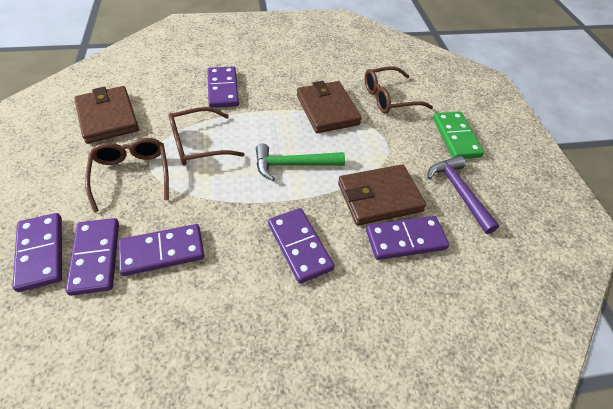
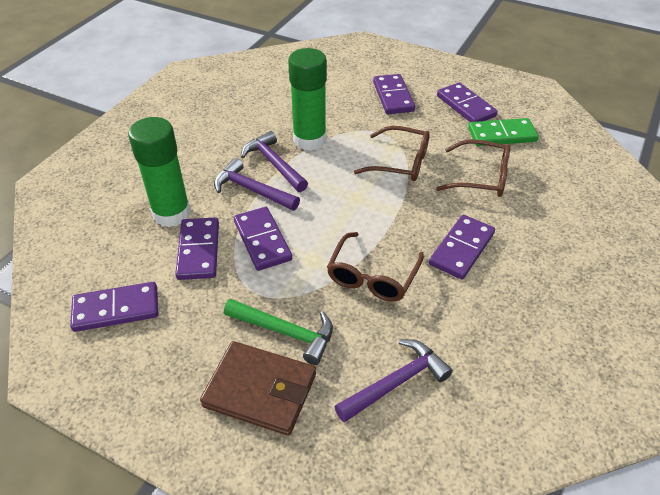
brown wallet: 3 -> 1
green glue stick: 0 -> 2
purple hammer: 1 -> 3

